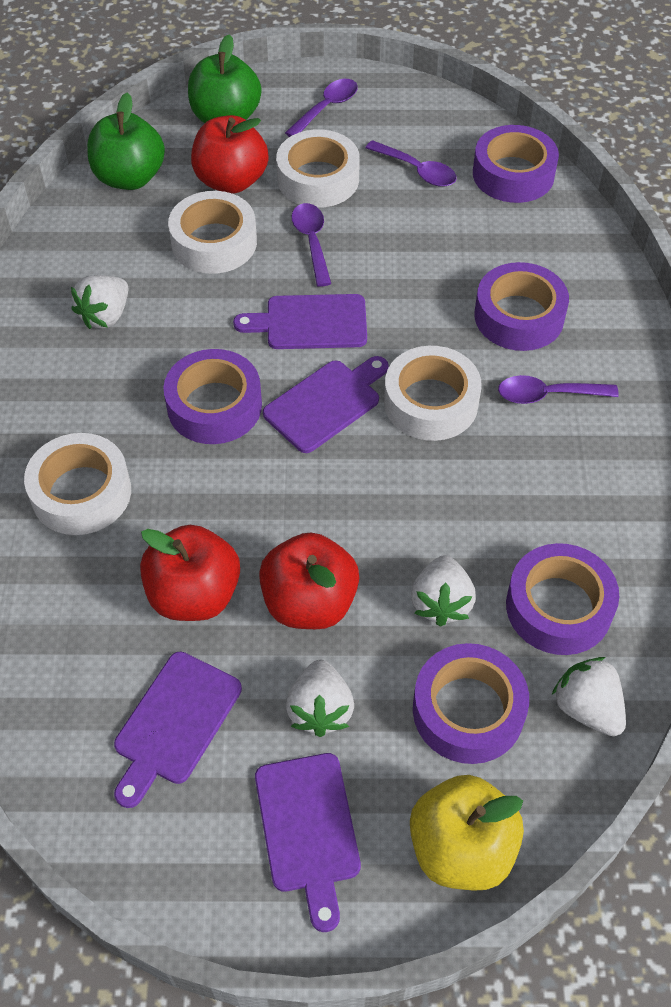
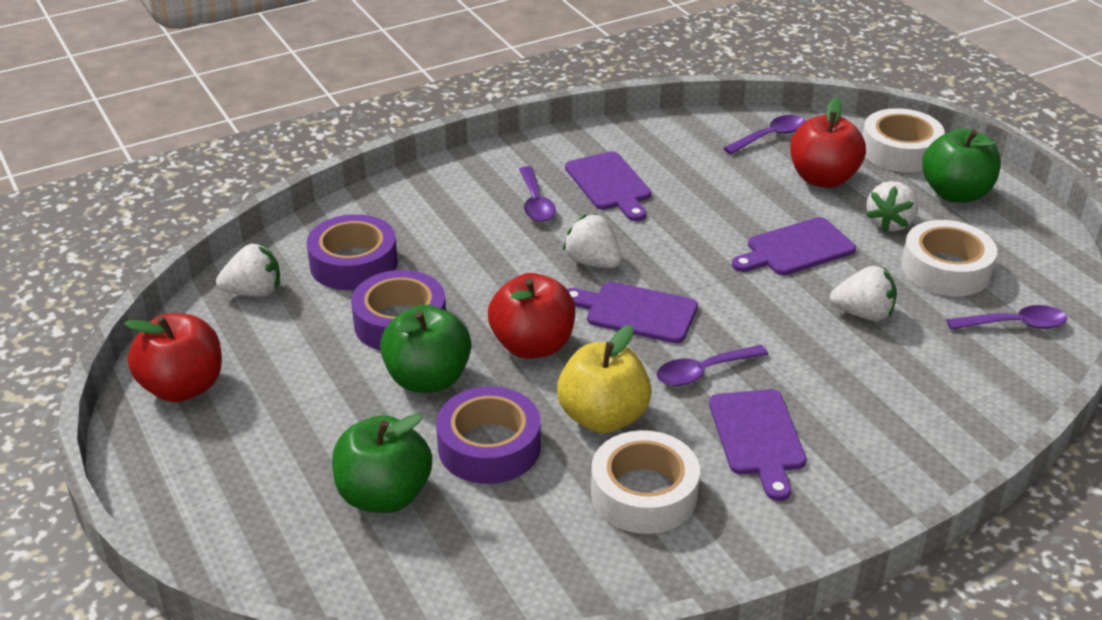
green apple: 2 -> 3
purple tape: 5 -> 3
white tape: 4 -> 3

